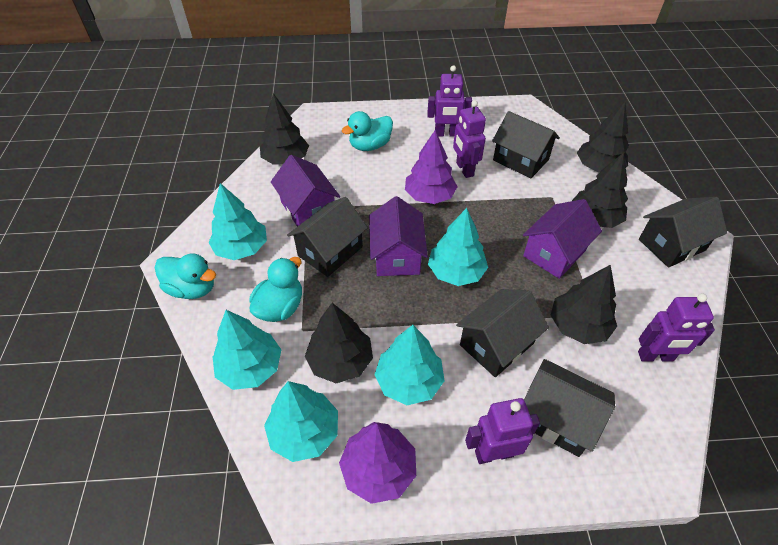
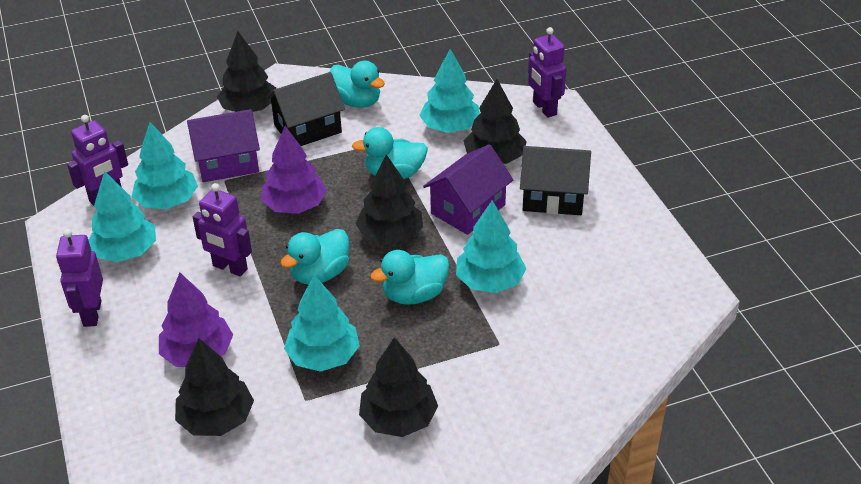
black house: 5 -> 2
purple house: 3 -> 2
turquoise duck: 3 -> 4

